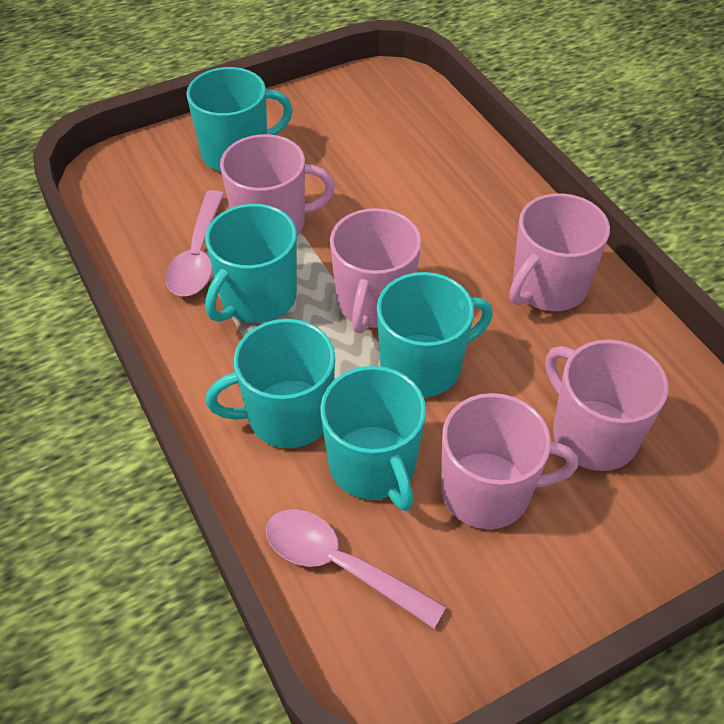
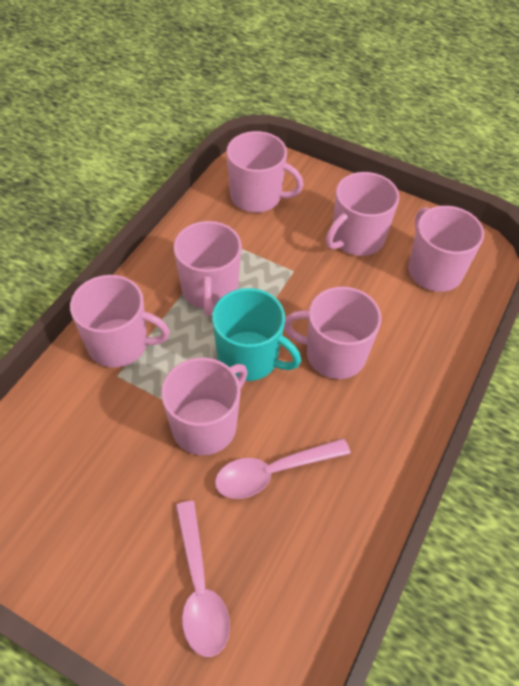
pink mug: 5 -> 7
turquoise mug: 5 -> 1

